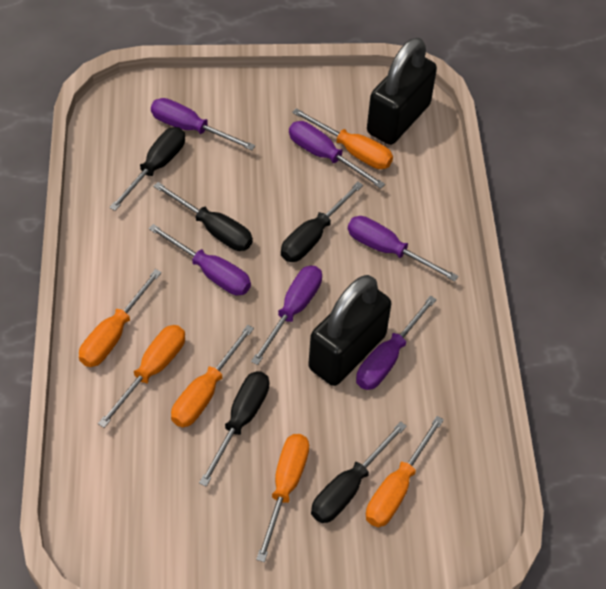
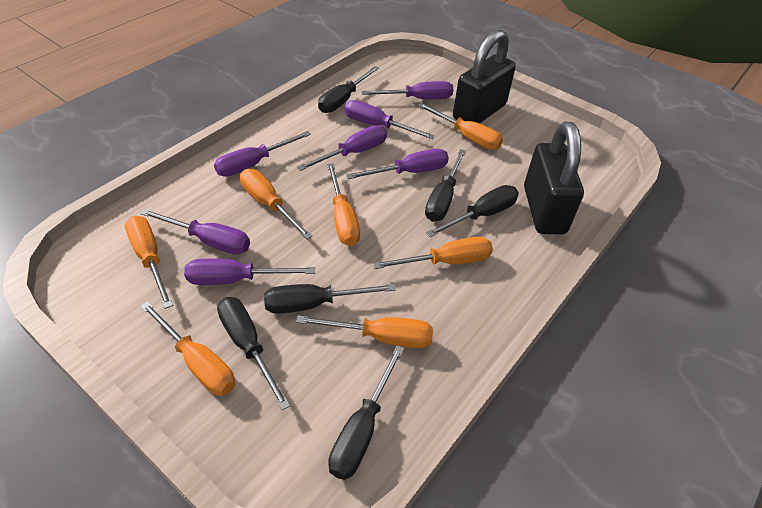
black screwdriver: 5 -> 6
orange screwdriver: 6 -> 7
purple screwdriver: 6 -> 7

